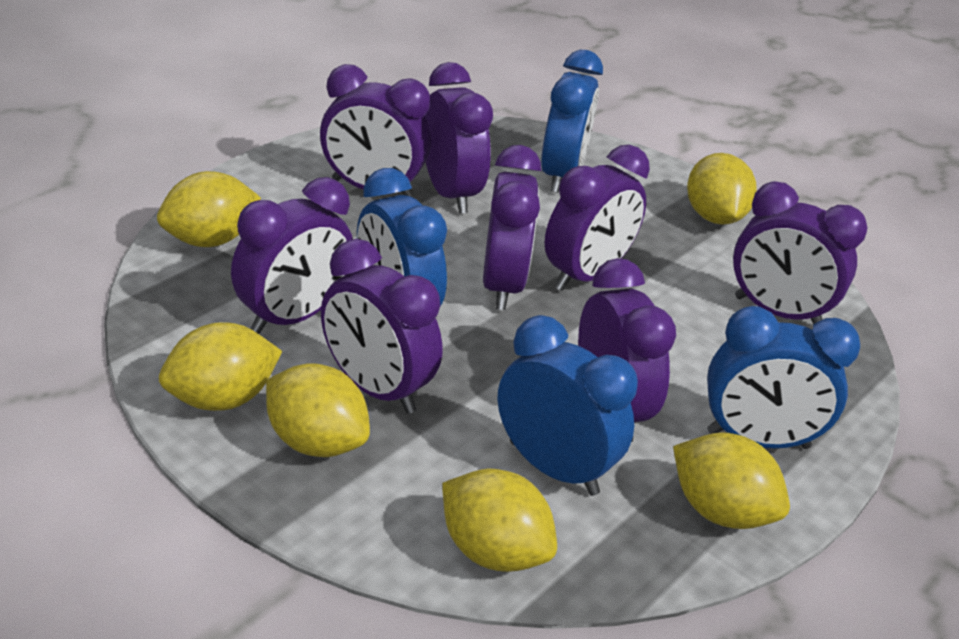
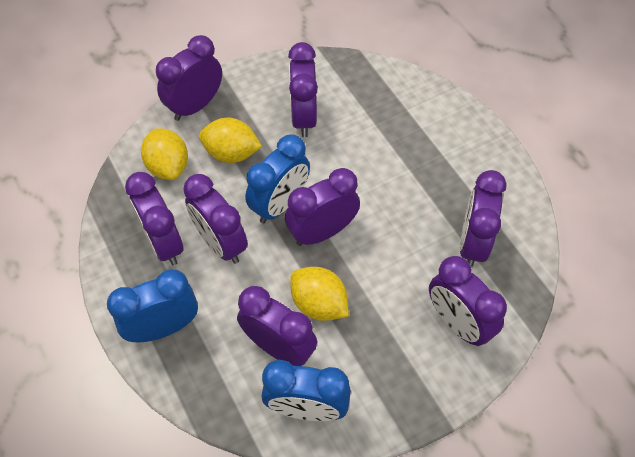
blue clock: 4 -> 3
yellow lemon: 6 -> 3

